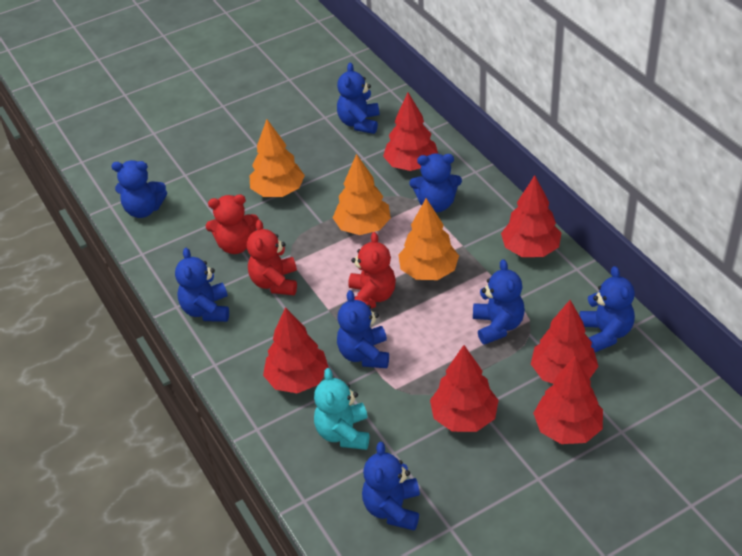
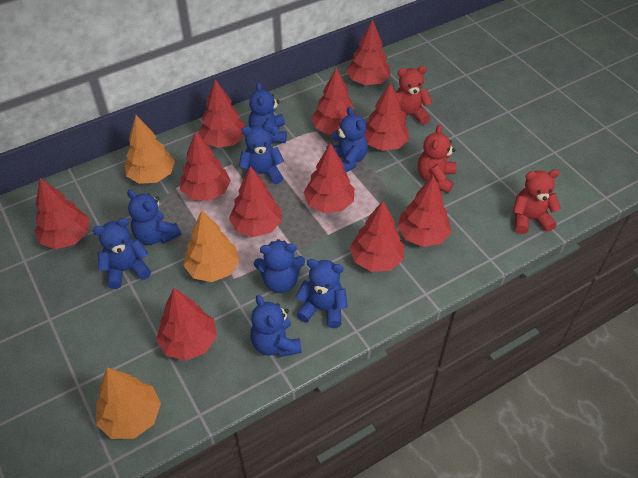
red tree: 6 -> 11
turquoise teddy bear: 1 -> 0

